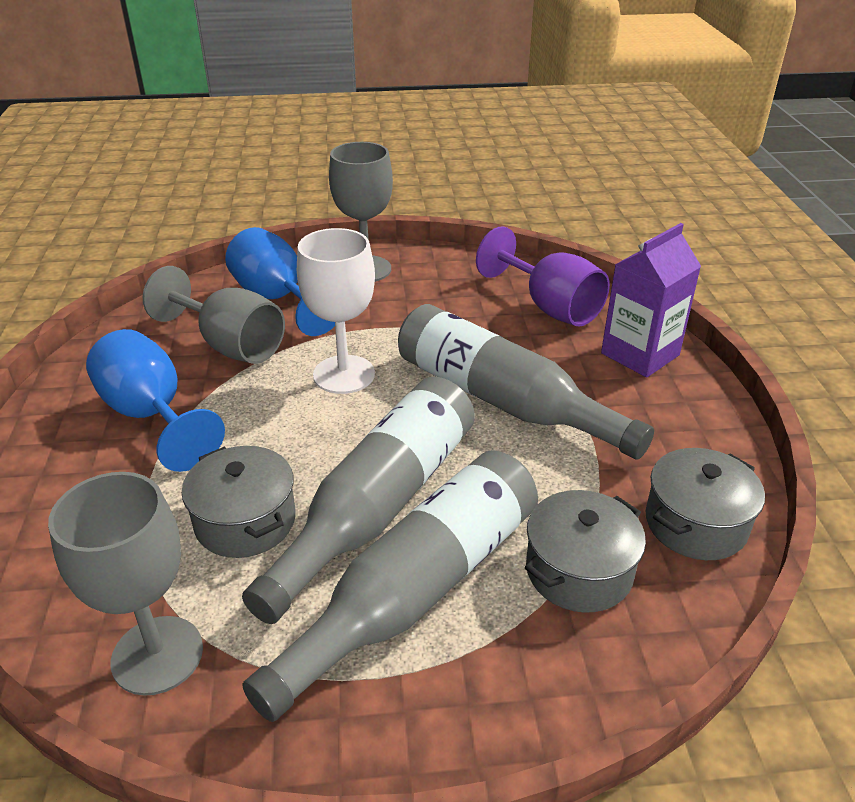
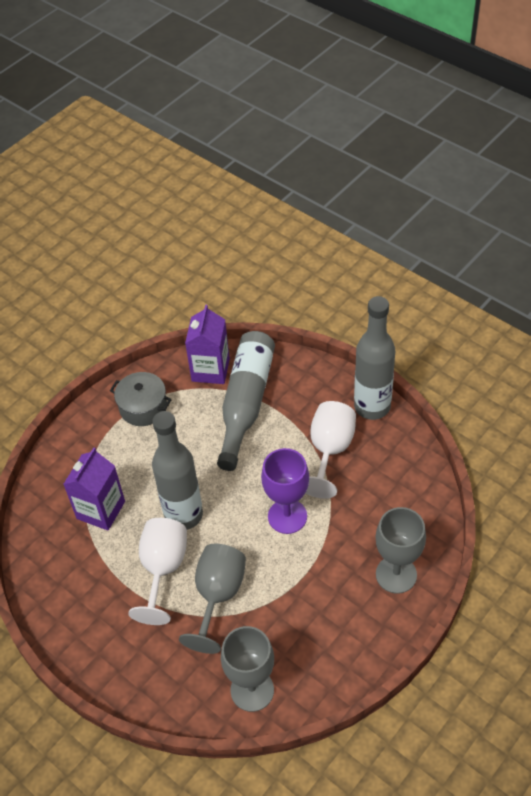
blue goblet: 2 -> 0
grey pot: 3 -> 1
purple carton: 1 -> 2
white goblet: 1 -> 2

